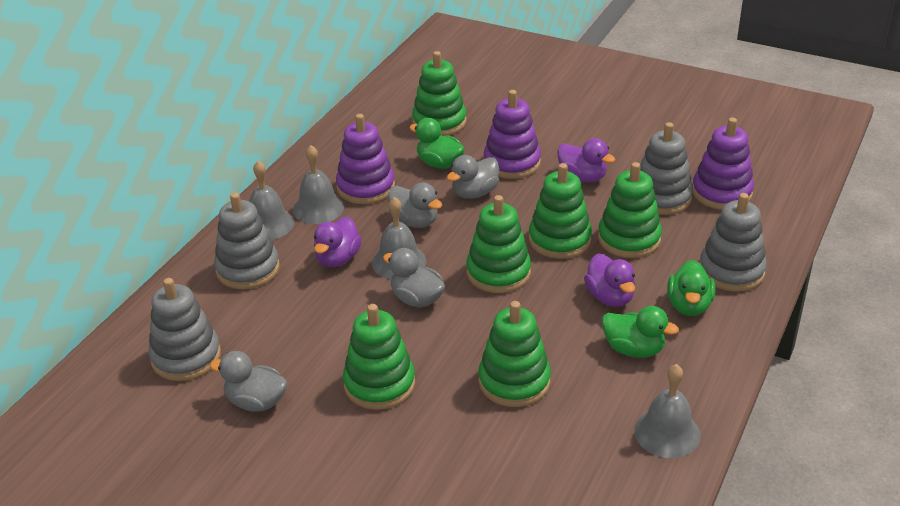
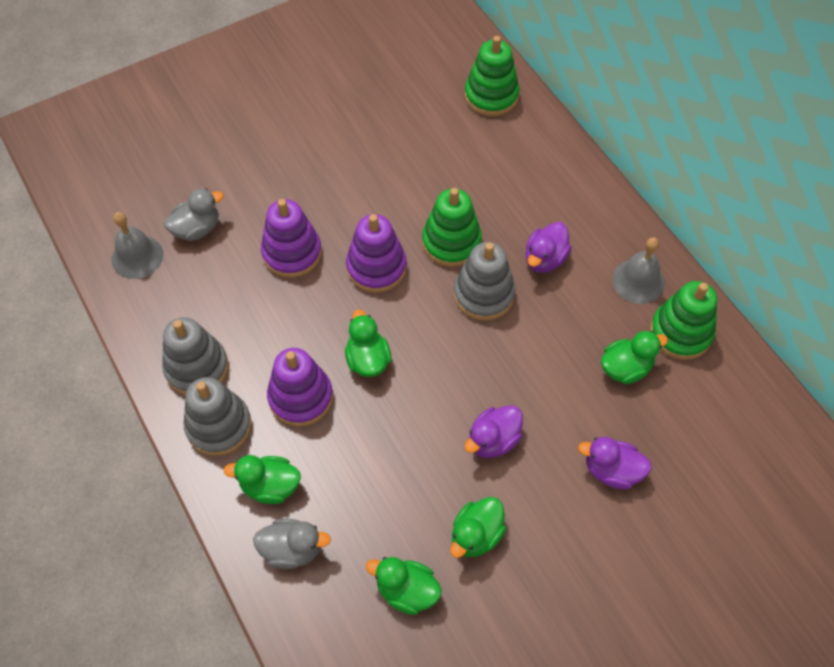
green duck: 3 -> 5
green stacking toy: 6 -> 3
grey bell: 4 -> 2
grey duck: 4 -> 2
grey stacking toy: 4 -> 3

